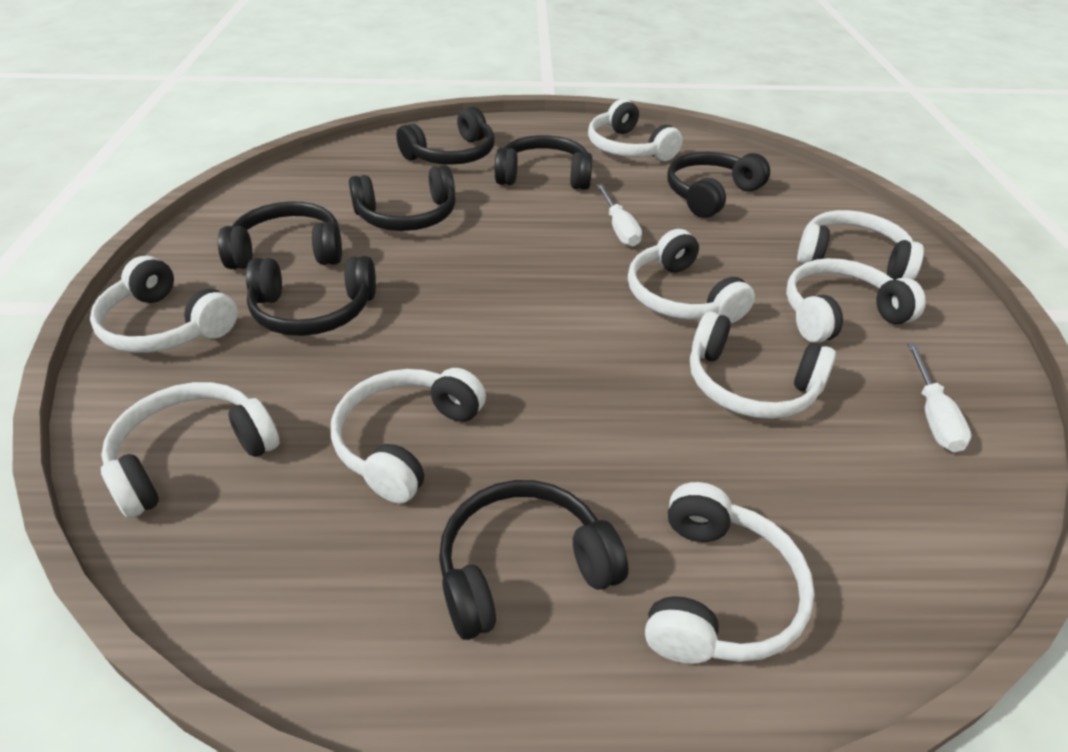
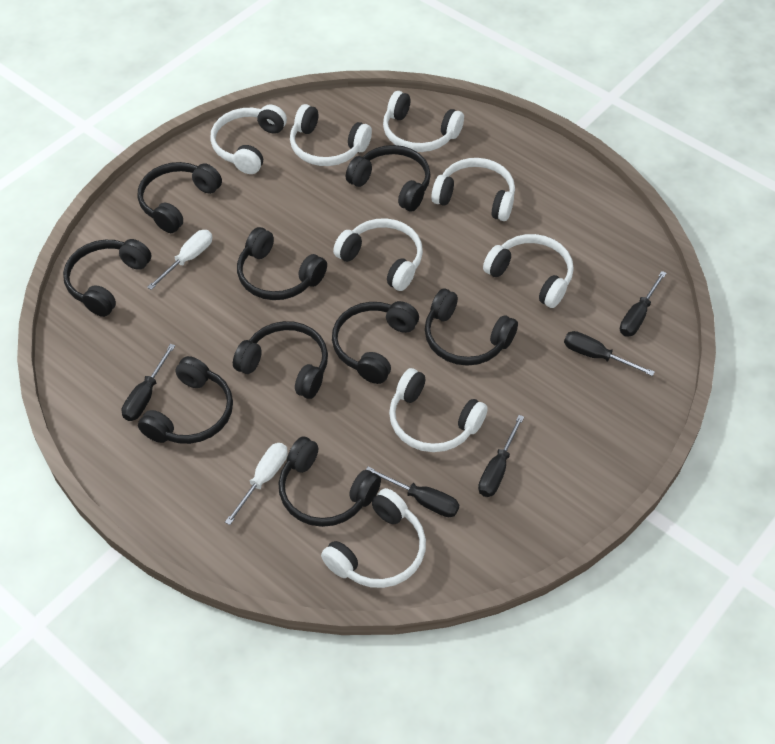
black headphones: 7 -> 9
black screwdriver: 0 -> 5
white headphones: 9 -> 8

